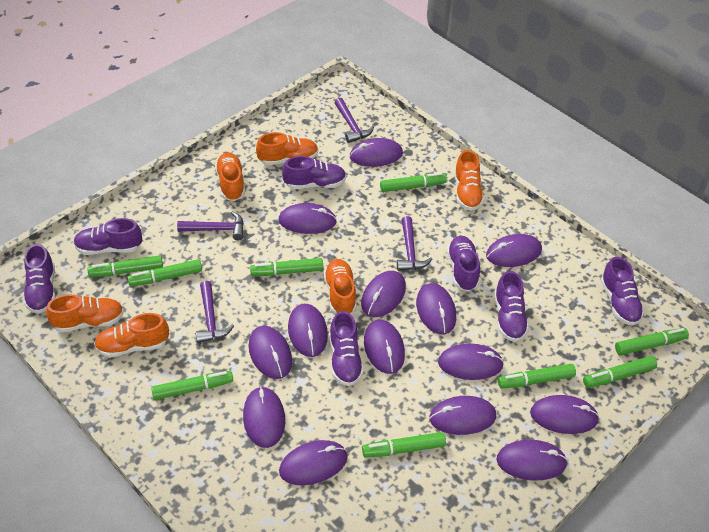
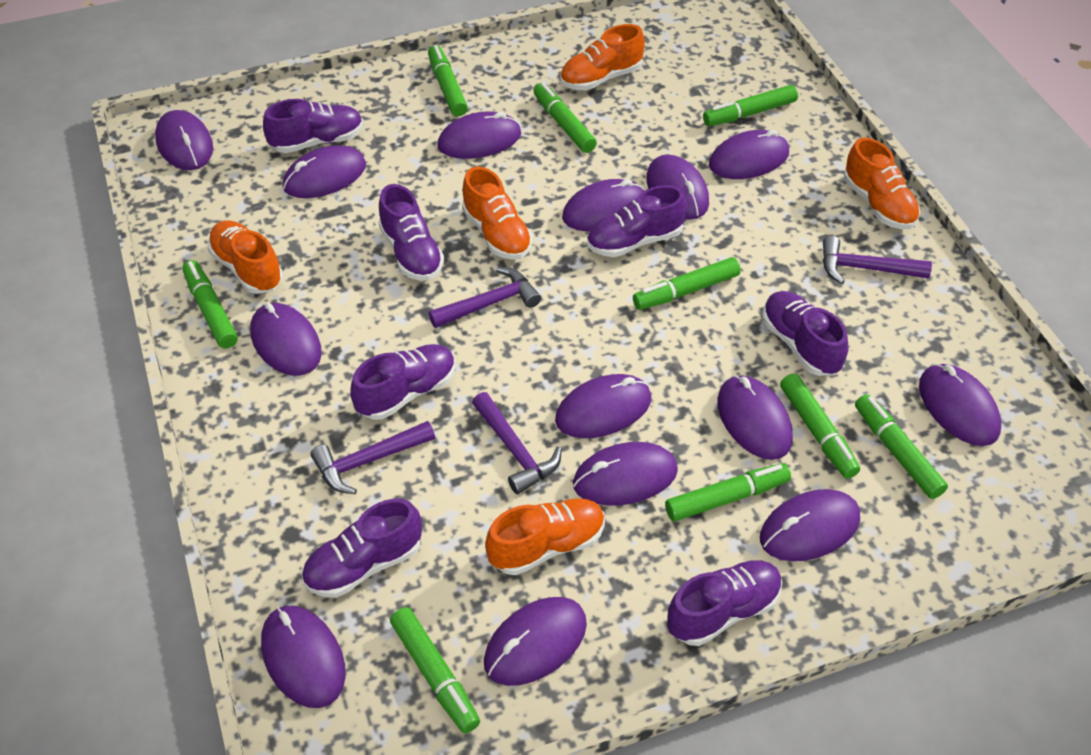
orange shoe: 6 -> 5

